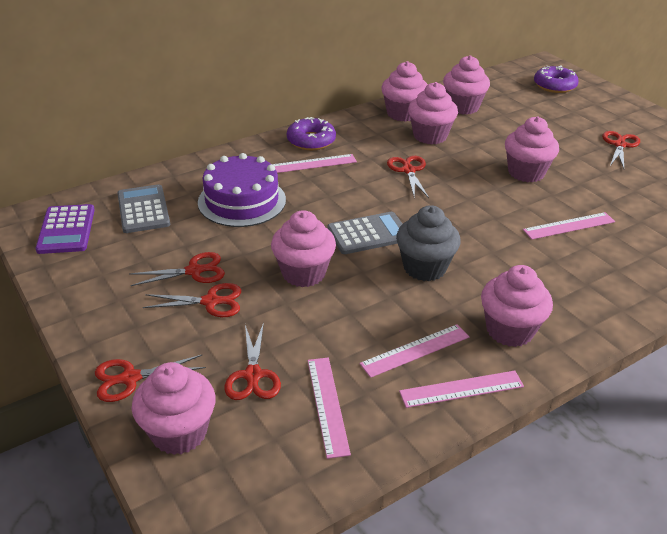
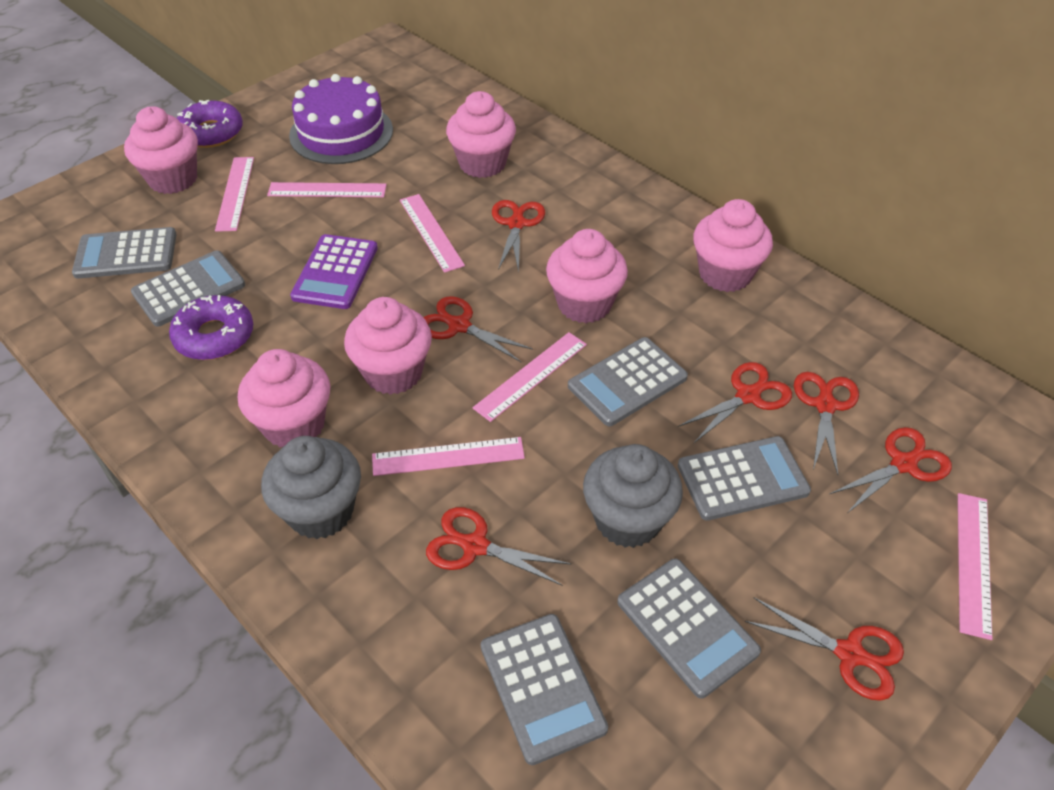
grey calculator: 2 -> 6
grey cupcake: 1 -> 2
pink cupcake: 7 -> 6
pink ruler: 5 -> 6
red scissors: 6 -> 7

